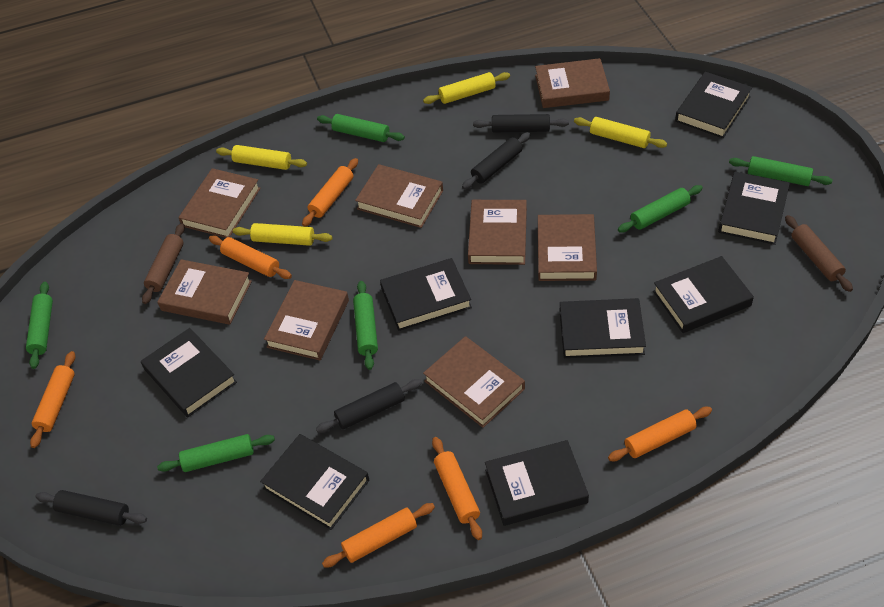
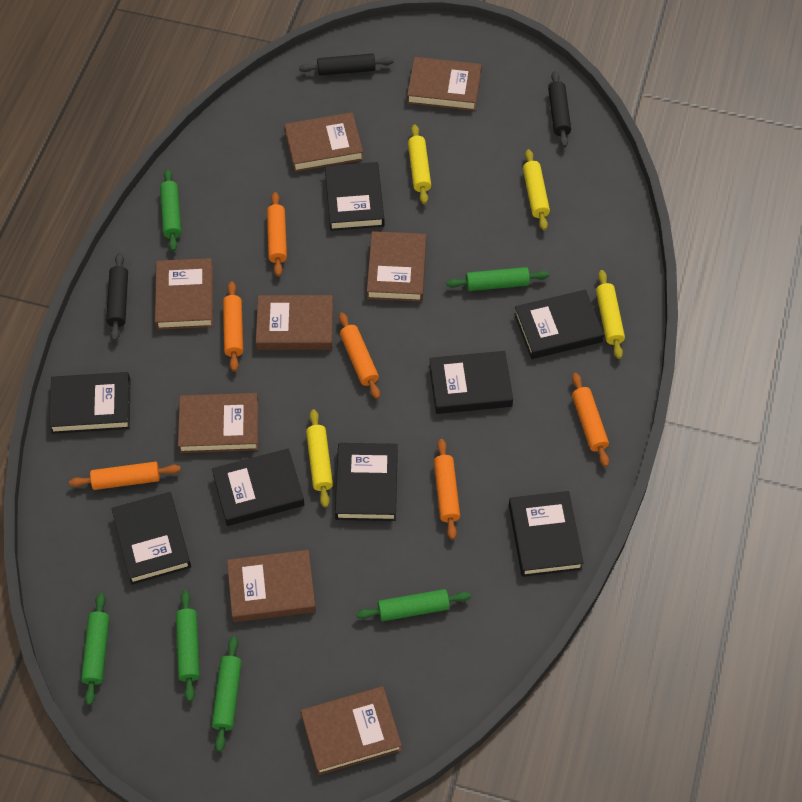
black rolling pin: 4 -> 3
brown rolling pin: 2 -> 0

